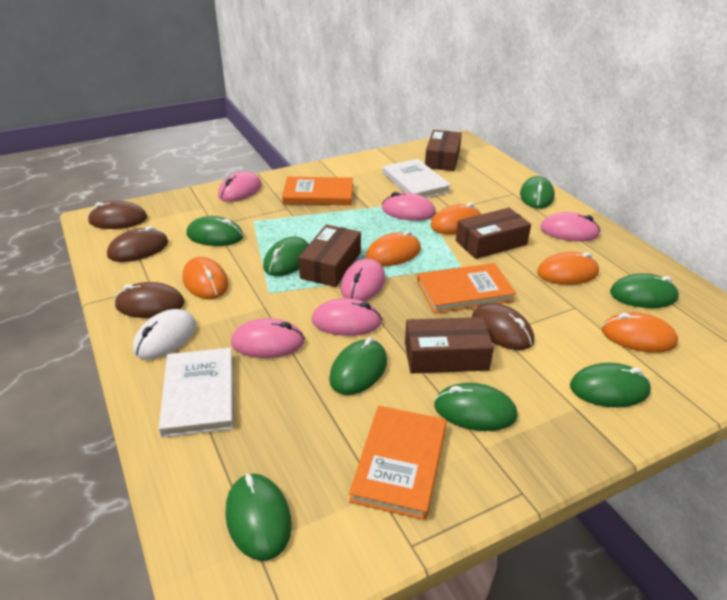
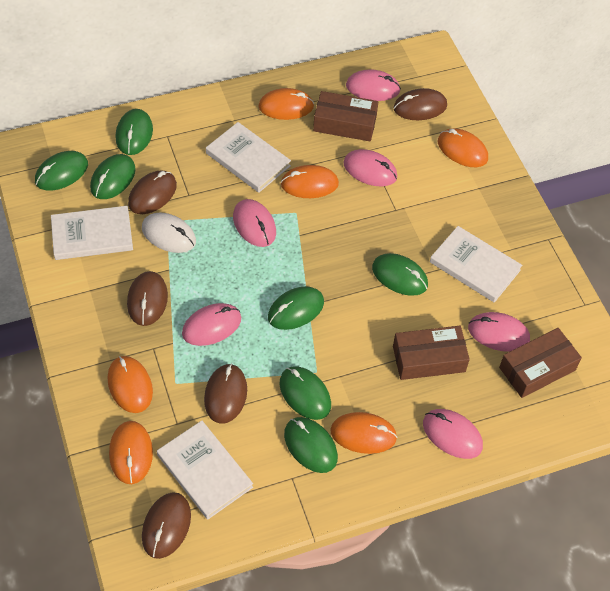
brown box: 4 -> 3
brown mouse: 4 -> 5
green mouse: 8 -> 7
orange book: 3 -> 0
orange mouse: 5 -> 6
white book: 2 -> 4

